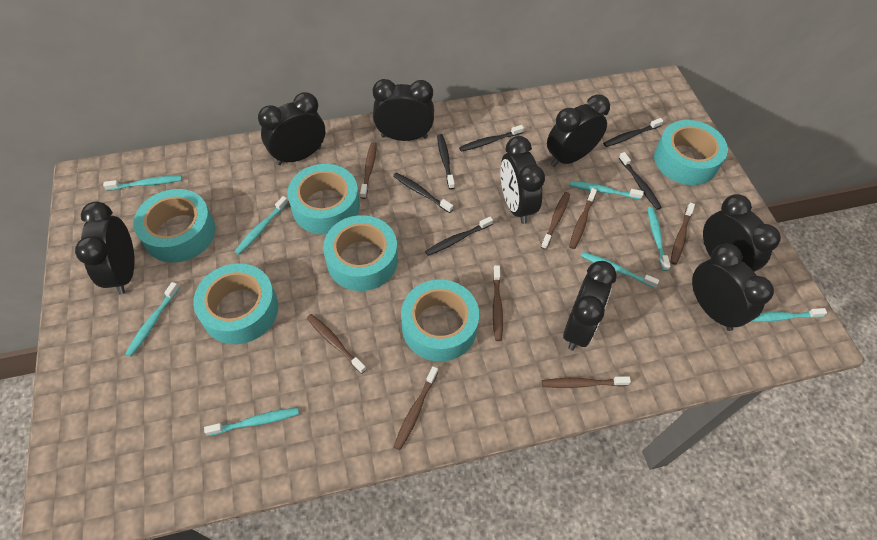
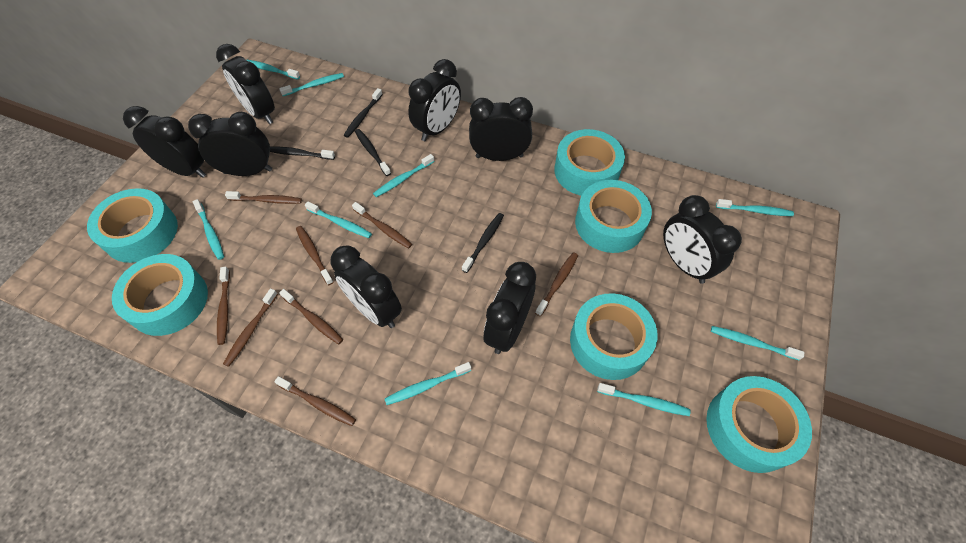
black toothbrush: 6 -> 4
turquoise toothbrush: 8 -> 9

